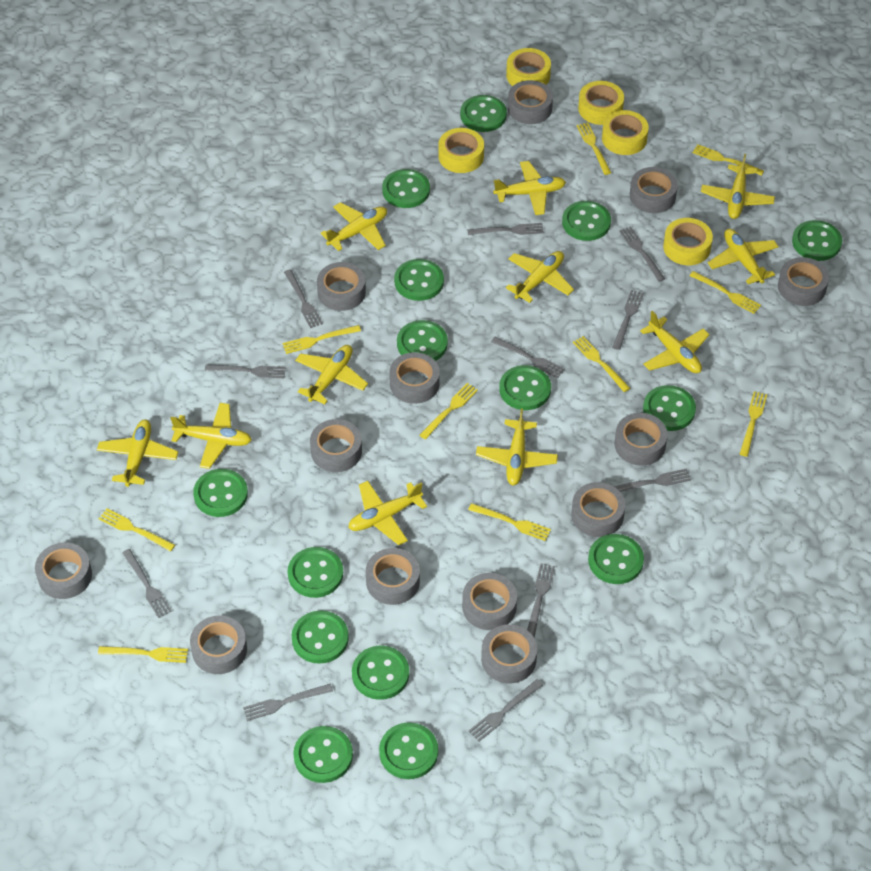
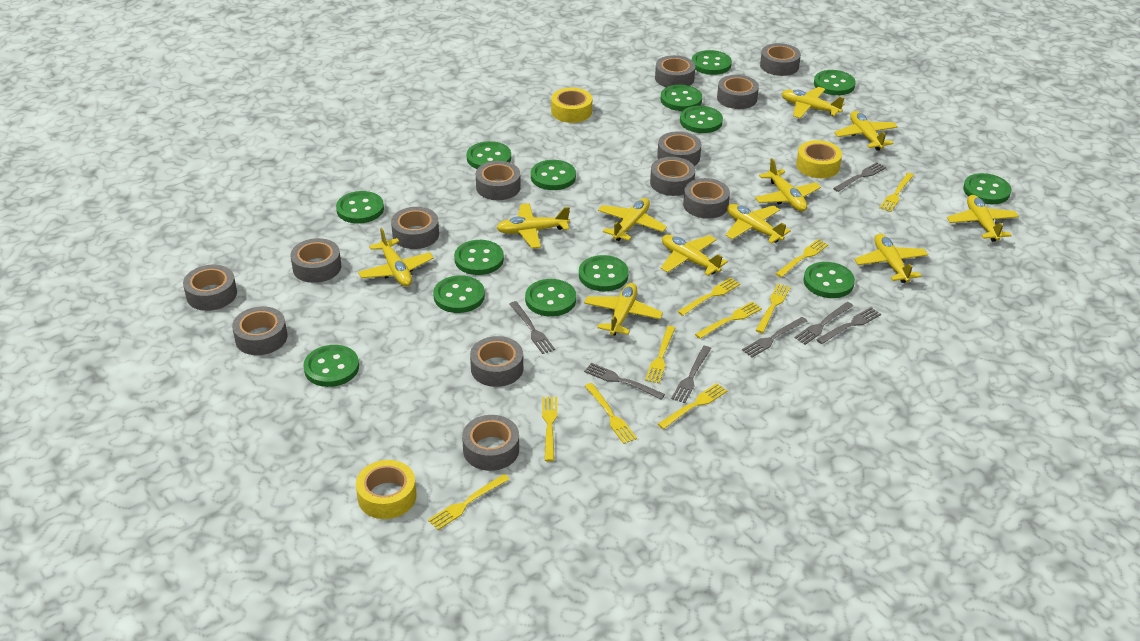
green button: 15 -> 14
grey fork: 11 -> 7
yellow tape: 5 -> 3

